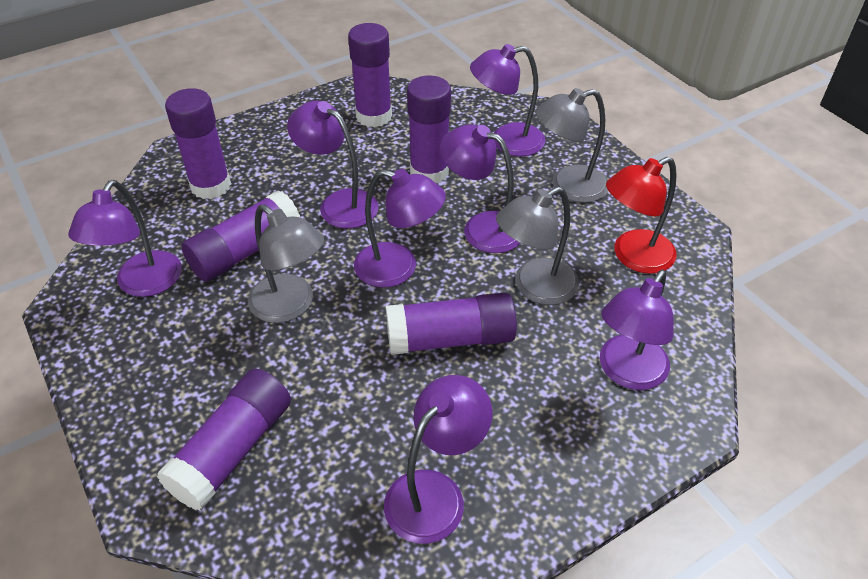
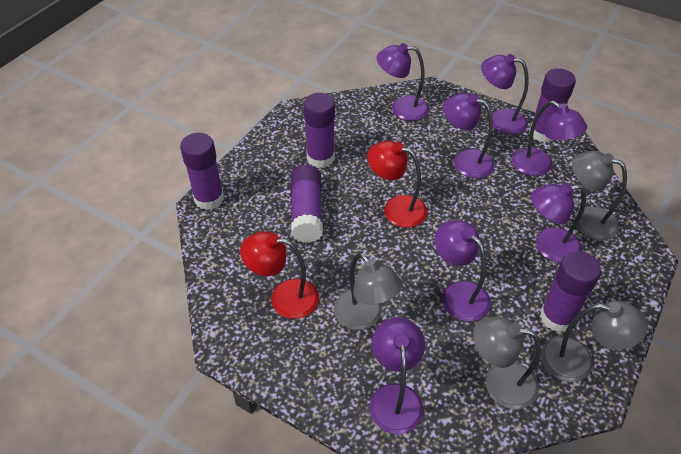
grey lamp: 3 -> 4
purple glue stick: 6 -> 5
red lamp: 1 -> 2

